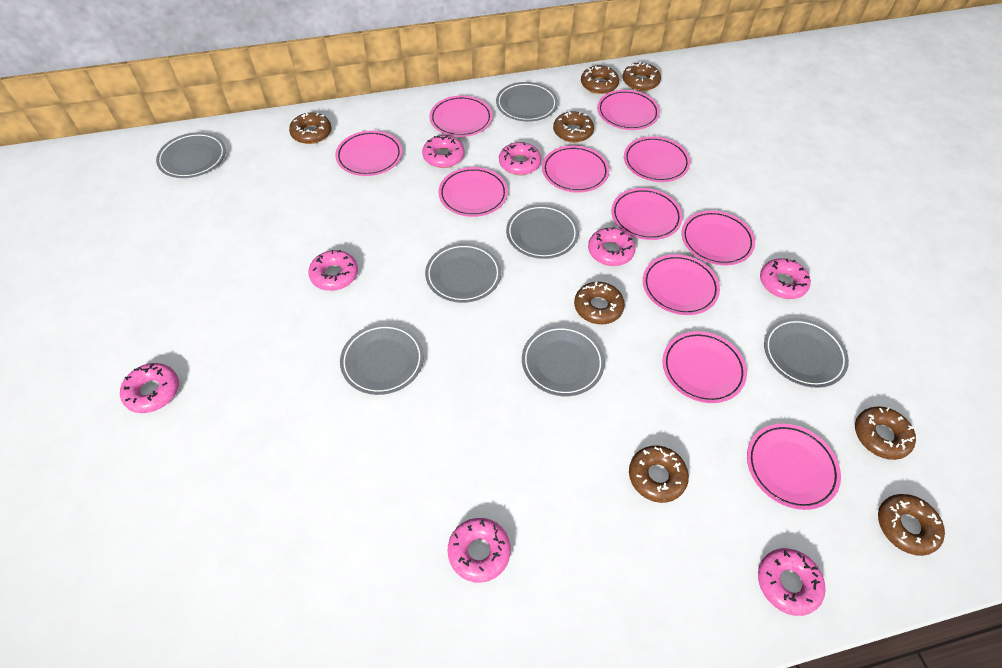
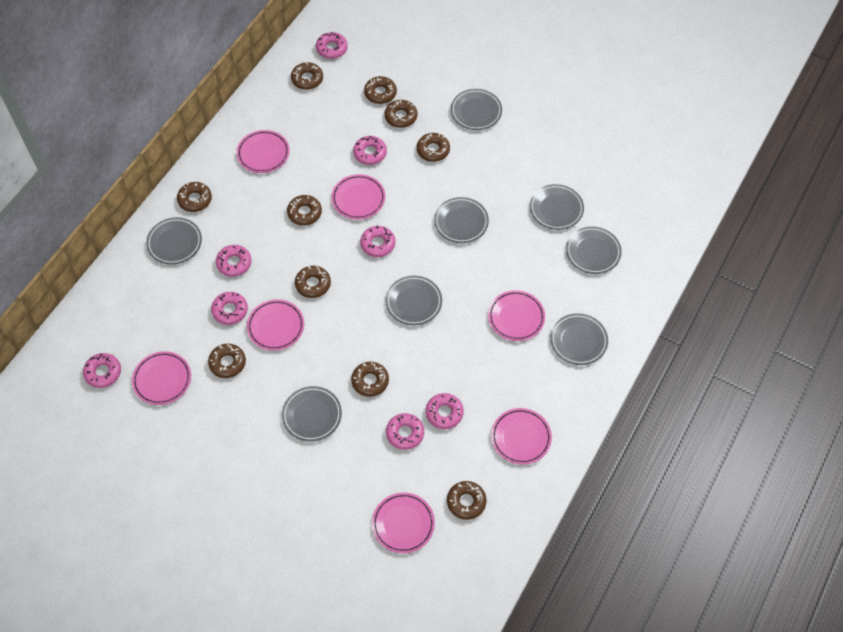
brown donut: 8 -> 10
grey plate: 7 -> 8
pink plate: 11 -> 7

